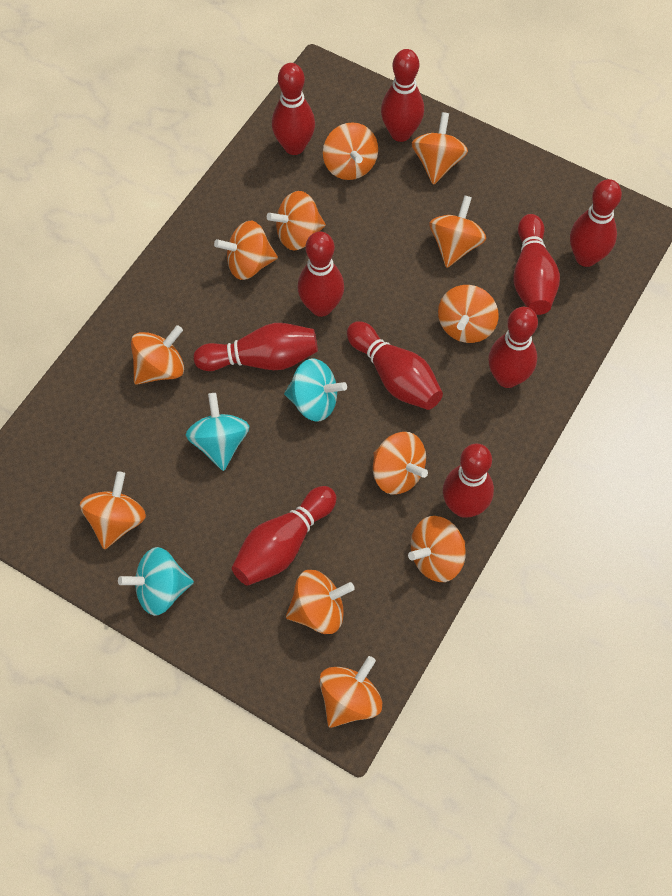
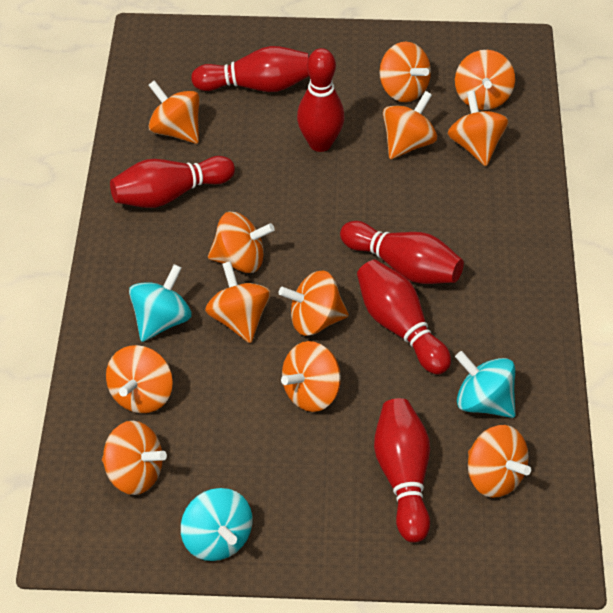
red bowling pin: 10 -> 6

